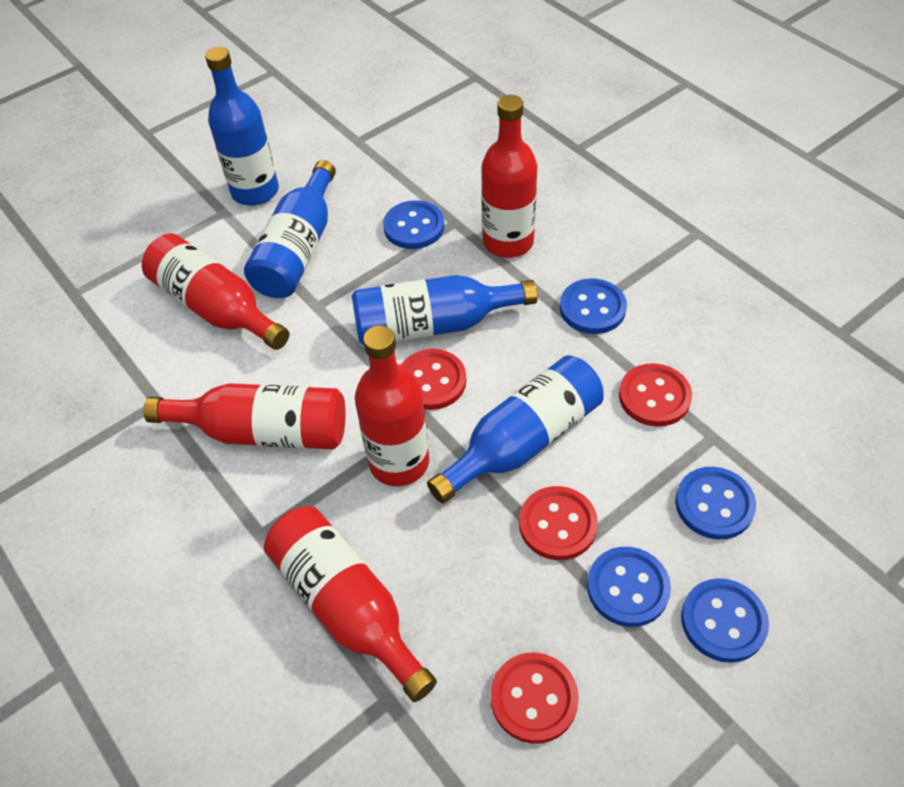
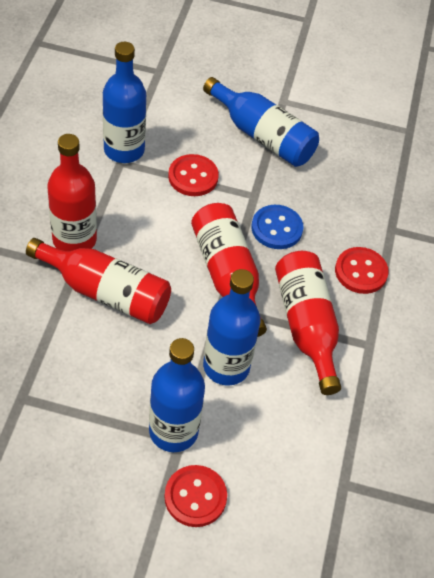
blue button: 5 -> 1
red bottle: 5 -> 4
red button: 4 -> 3

